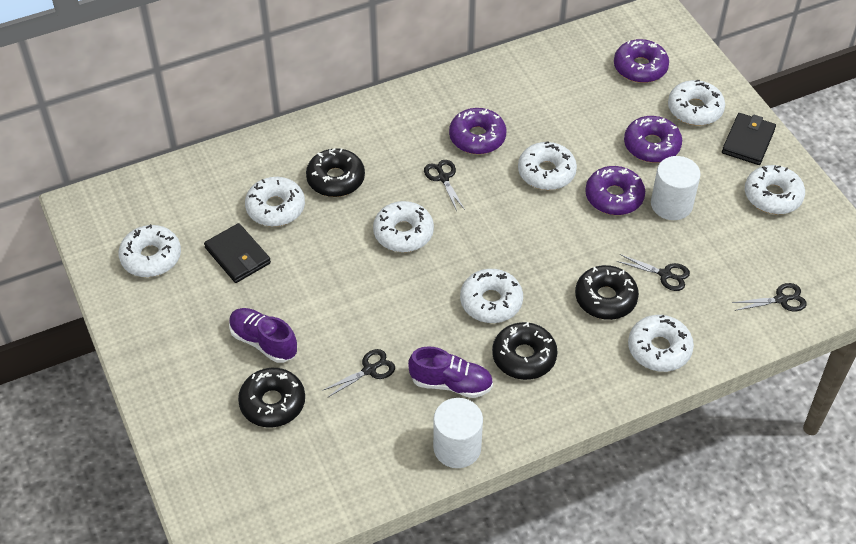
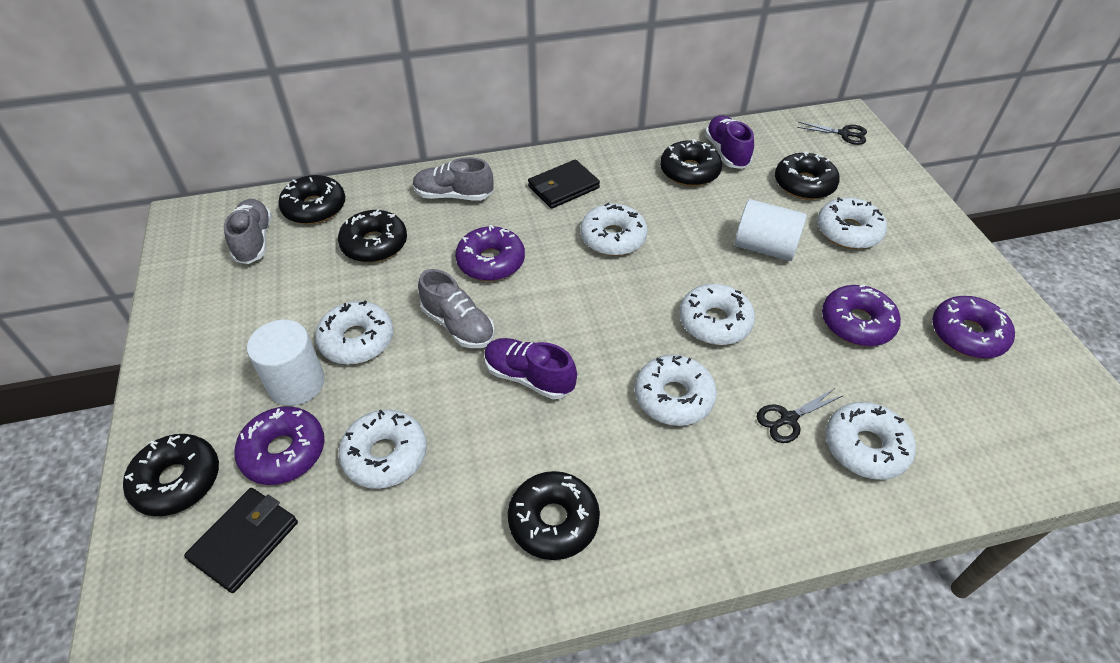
black donut: 4 -> 6
black scissors: 4 -> 2
grey shoe: 0 -> 3
white donut: 8 -> 7

